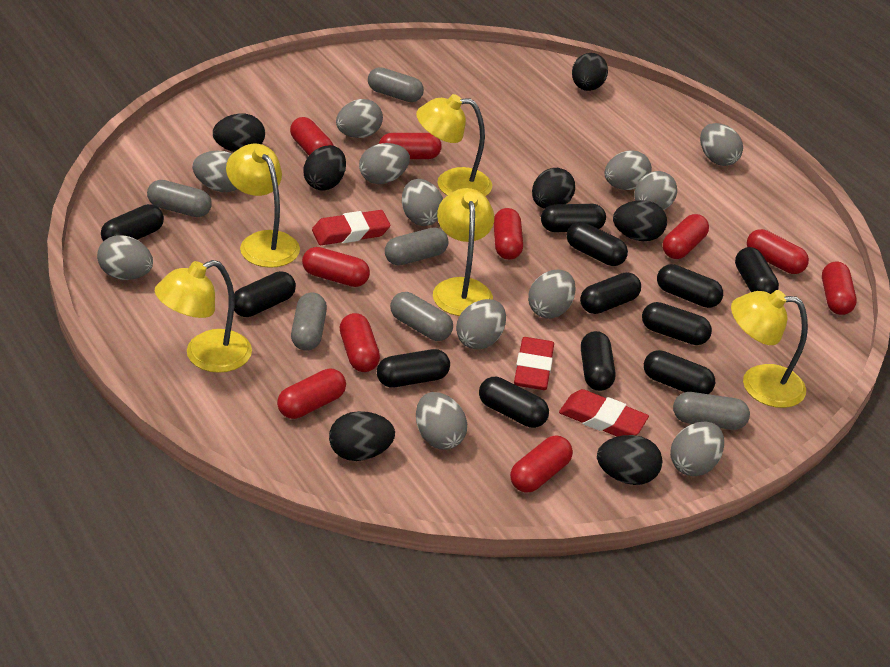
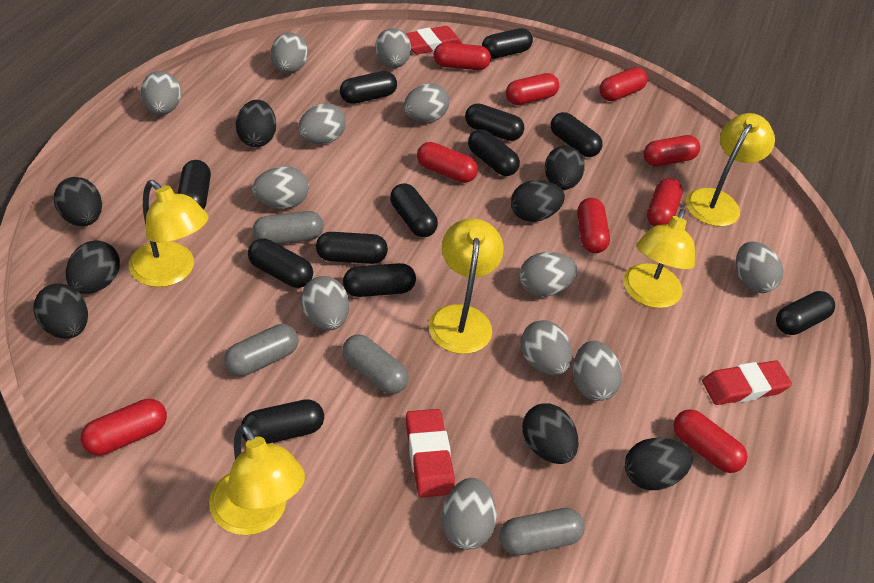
black egg: 7 -> 8
grey capsule: 6 -> 4
red capsule: 10 -> 9

